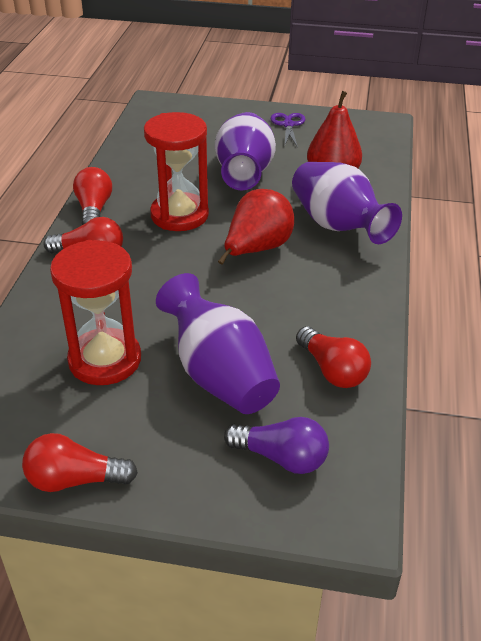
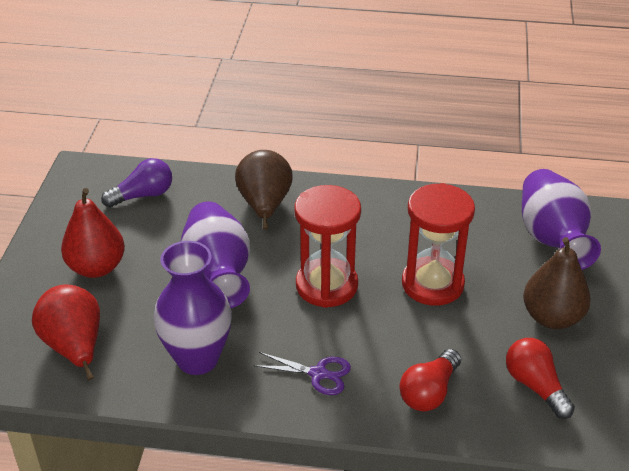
brown pear: 0 -> 2
red light bulb: 4 -> 2

